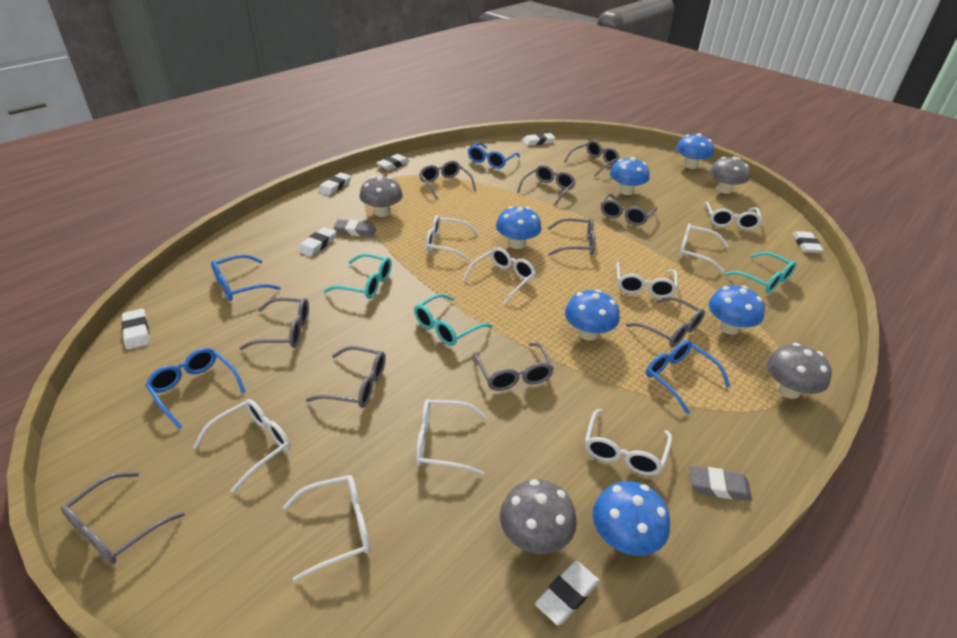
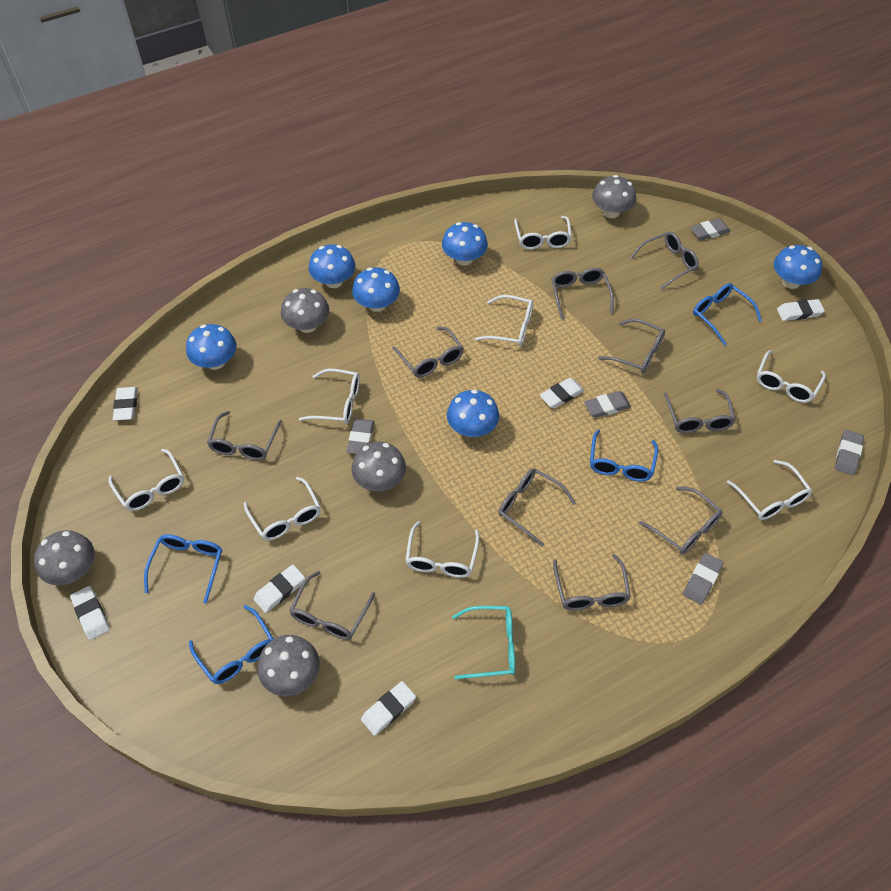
grey eraser: 2 -> 5
grey mushroom: 4 -> 5
turquoise glasses: 3 -> 1
white eraser: 7 -> 6
white glasses: 9 -> 8

